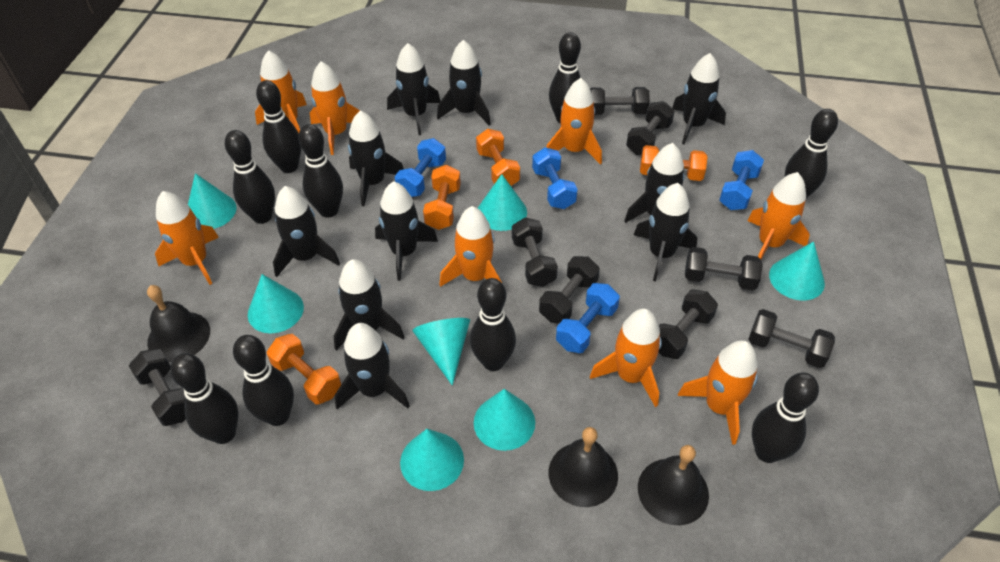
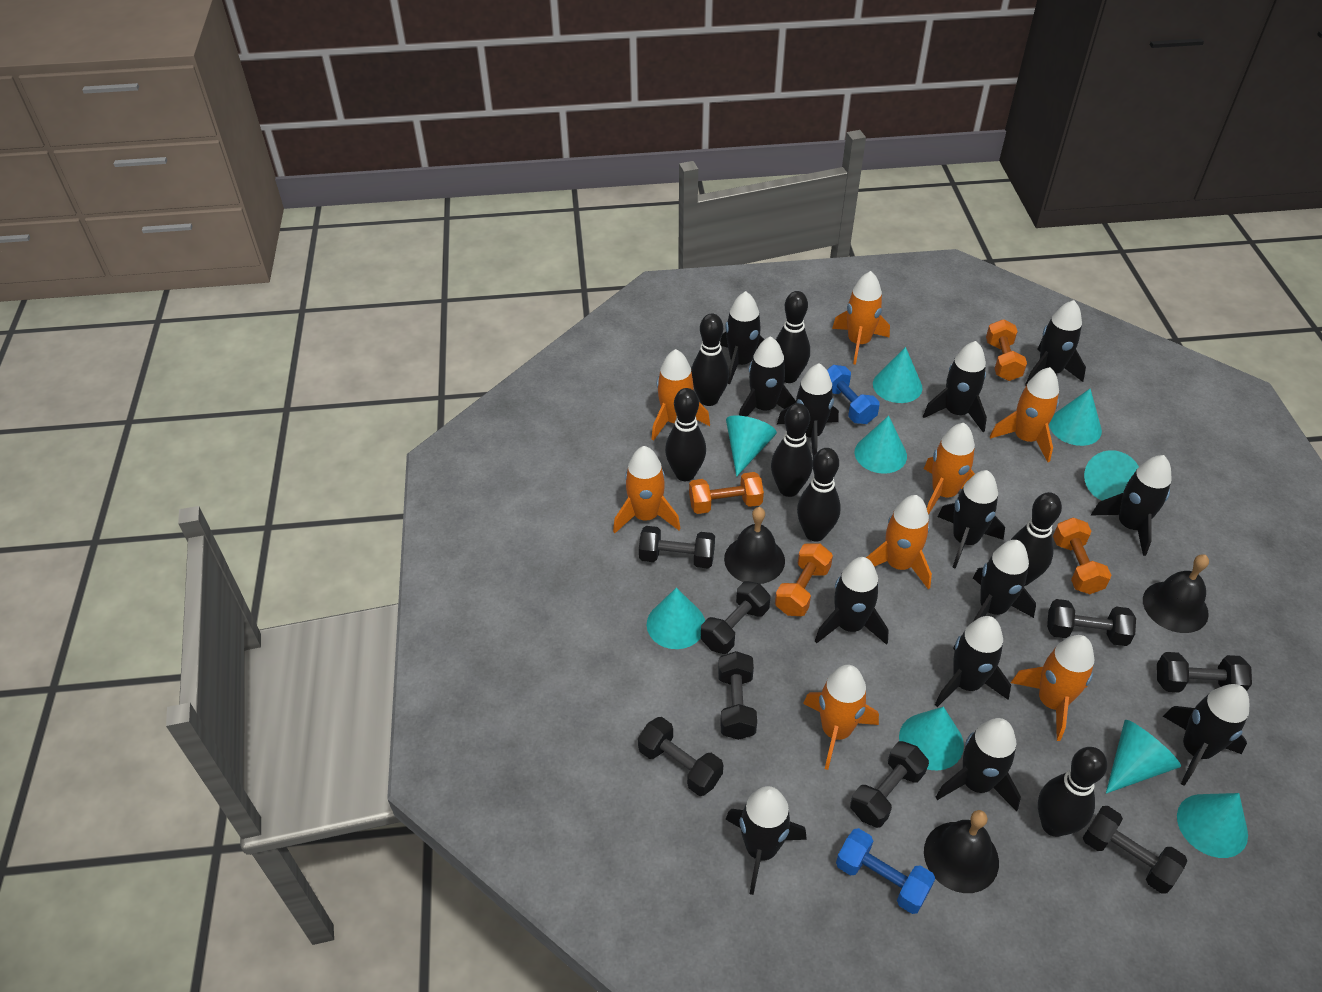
black bowling pin: 9 -> 7
black rocket: 10 -> 13
blue dumbbell: 4 -> 2
turquoise cone: 7 -> 9

